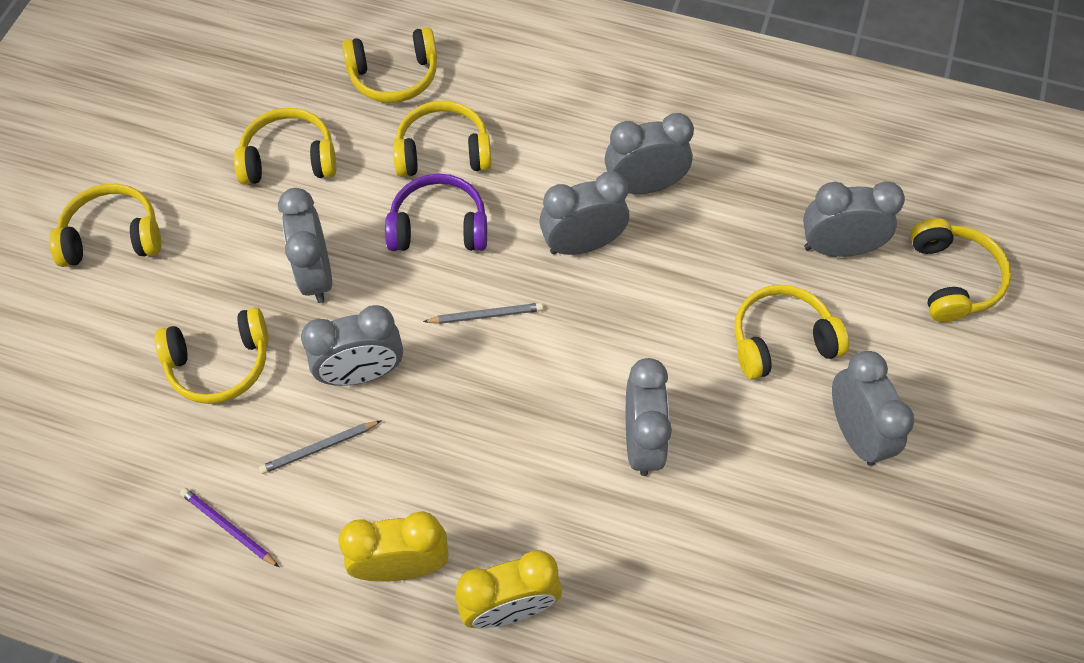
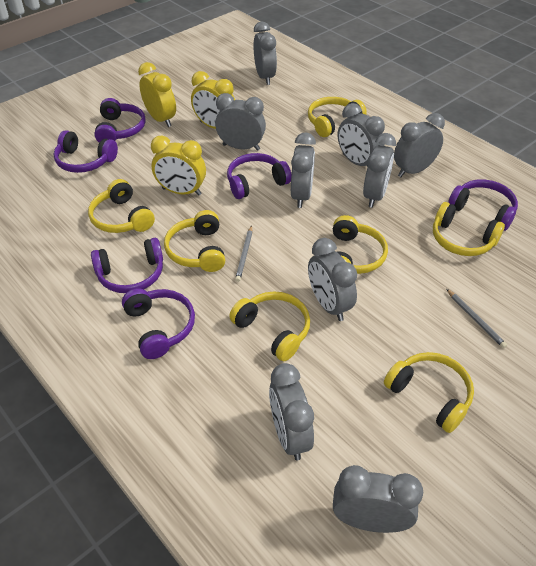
grey clock: 7 -> 9
purple headphones: 1 -> 6
purple pencil: 1 -> 0
yellow clock: 2 -> 3

